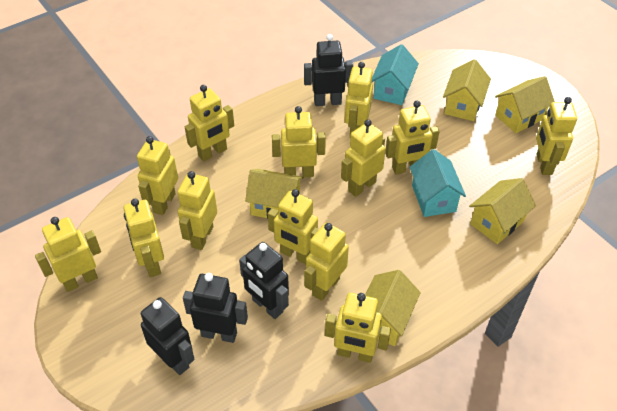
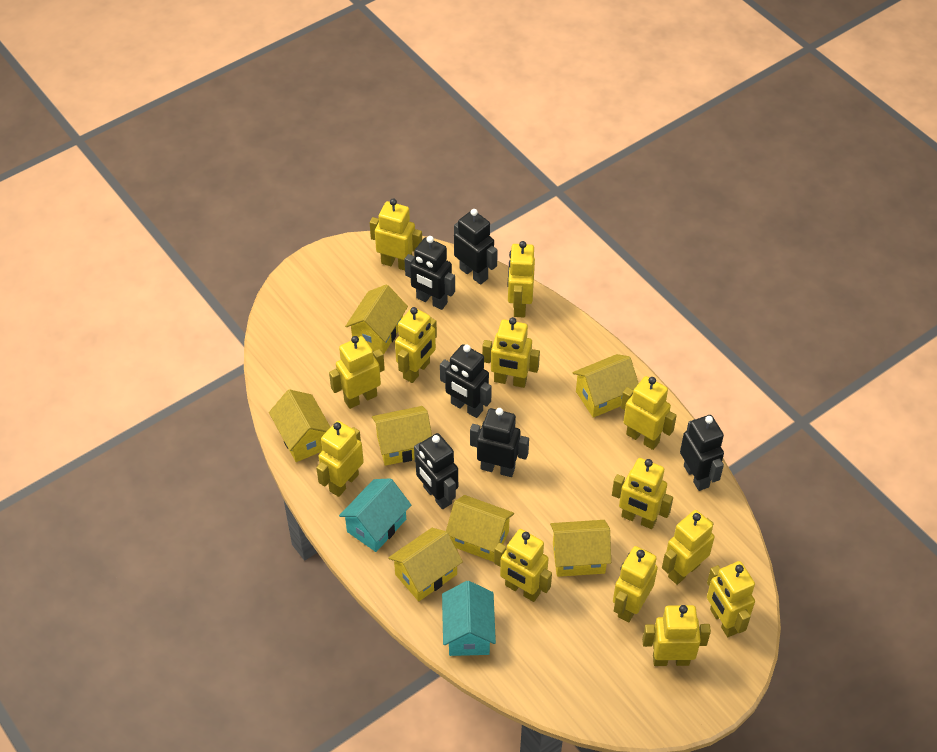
black robot: 4 -> 6
yellow house: 5 -> 7

